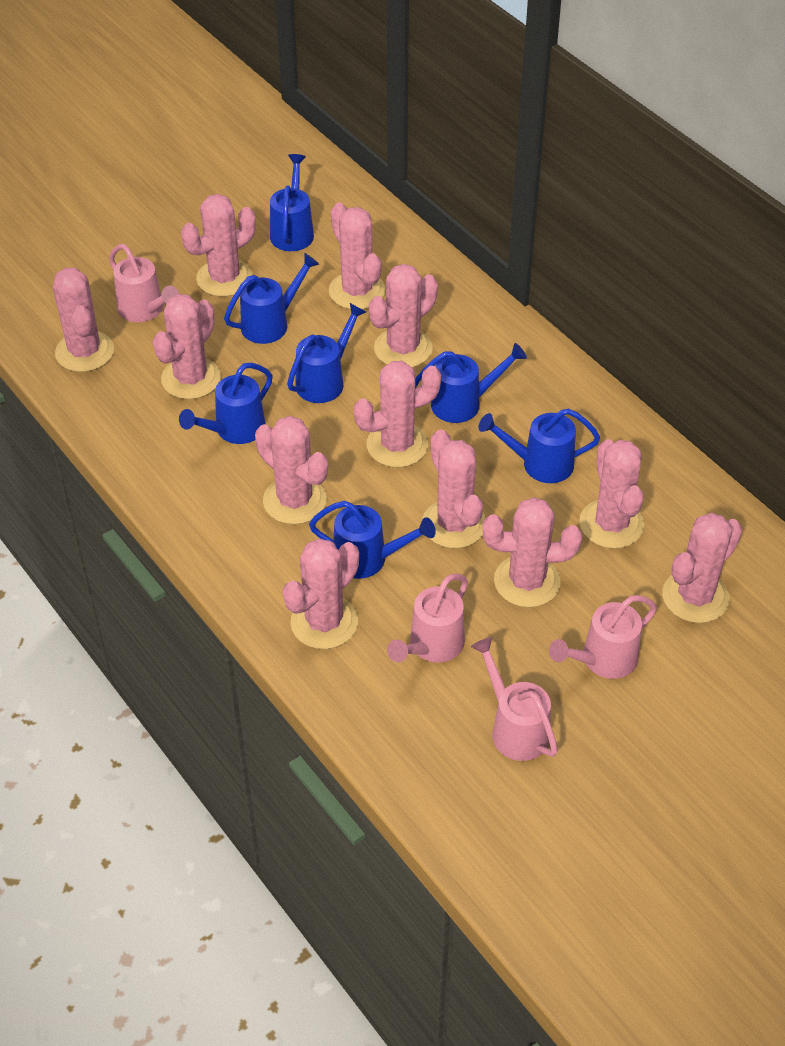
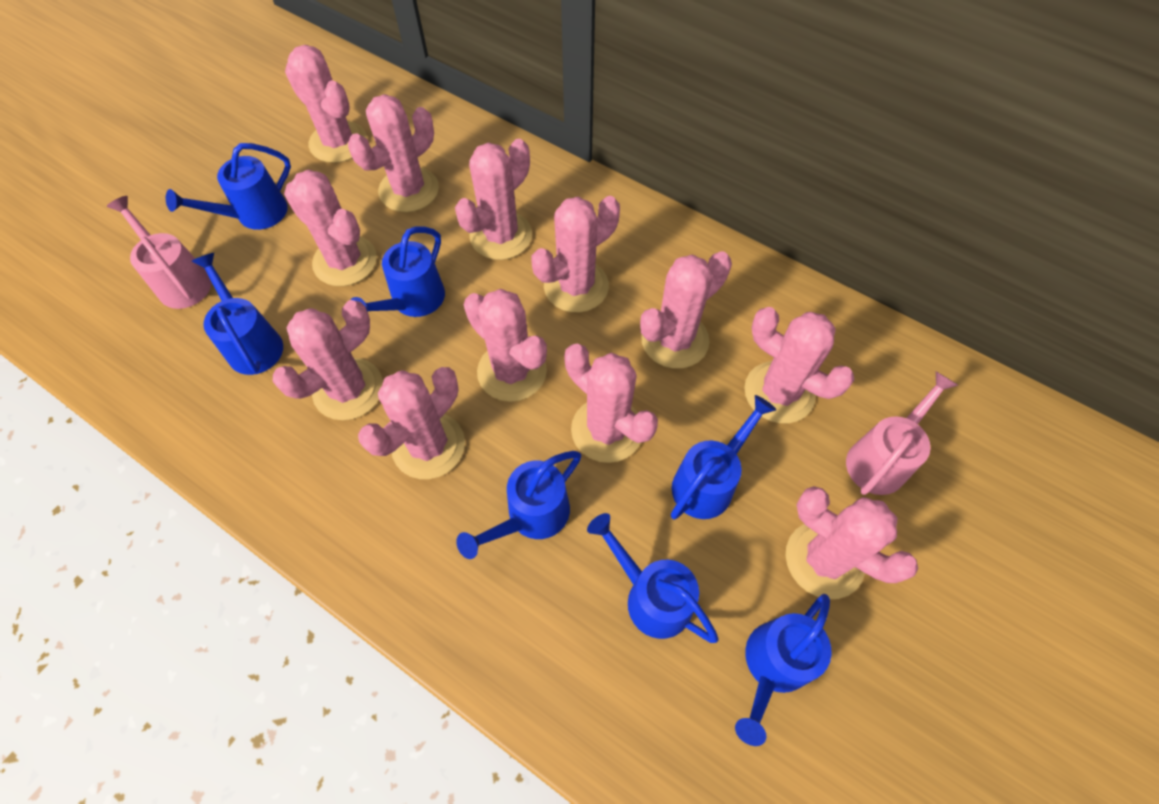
pink watering can: 4 -> 2

